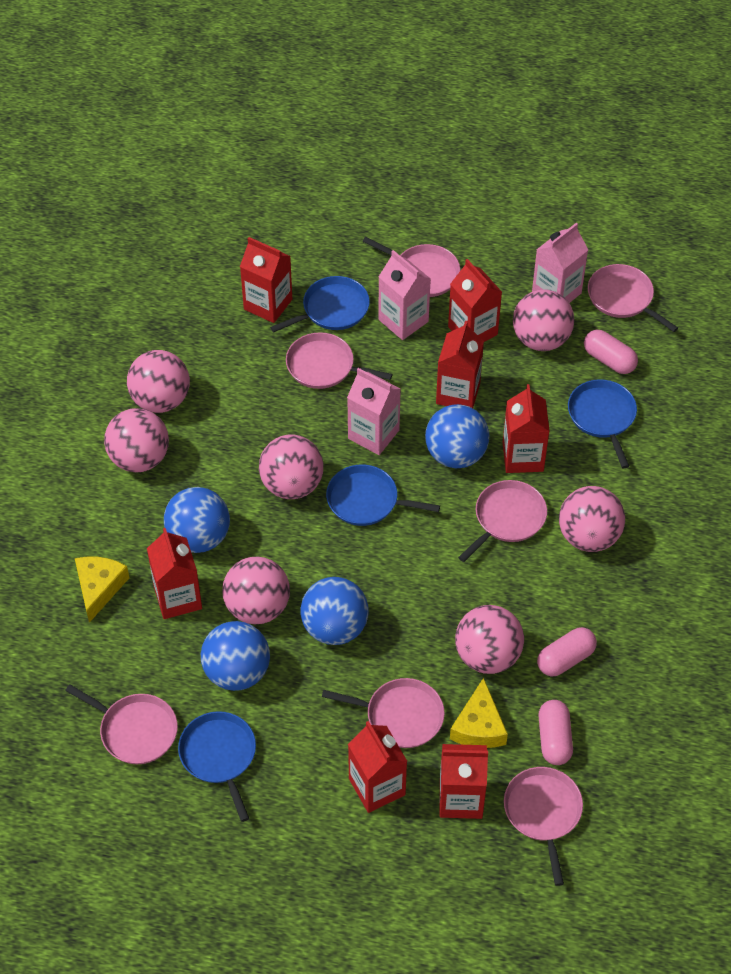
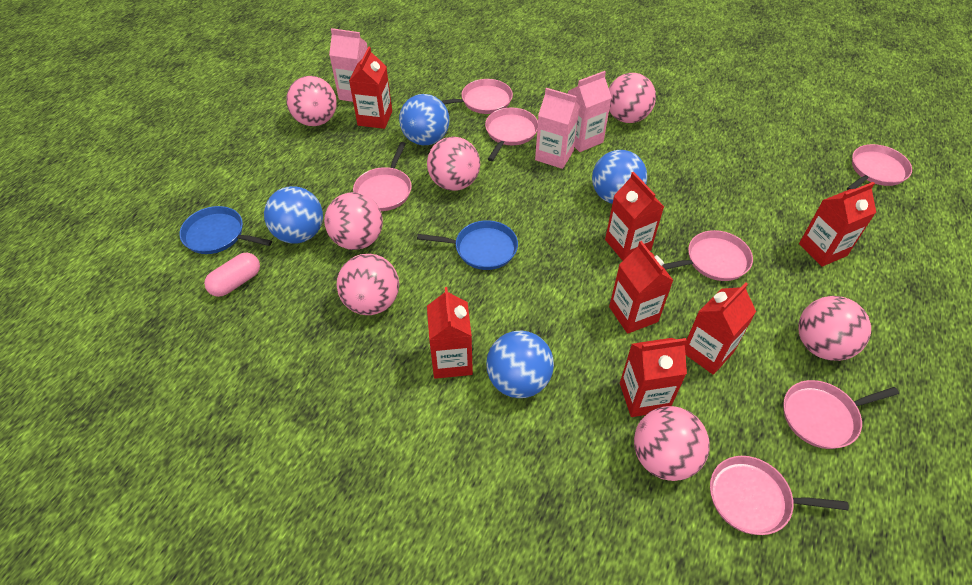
blue pan: 4 -> 2
pink capsule: 3 -> 1
yellow cheese: 2 -> 0

